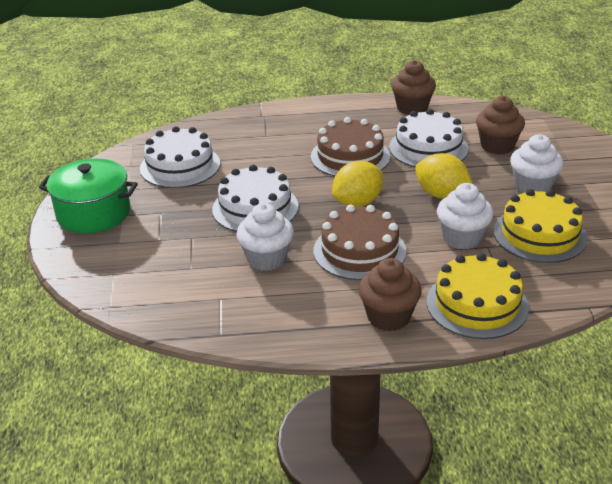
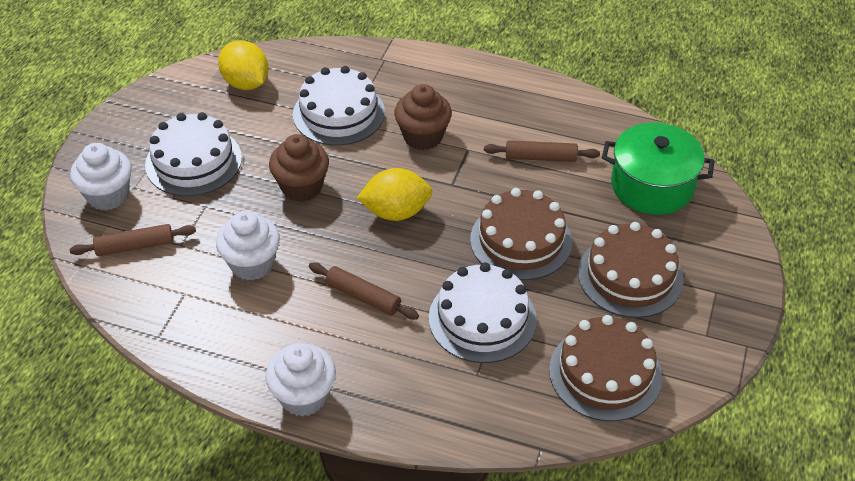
brown cake: 2 -> 3
brown cupcake: 3 -> 2
brown rolling pin: 0 -> 3
yellow cake: 2 -> 0

